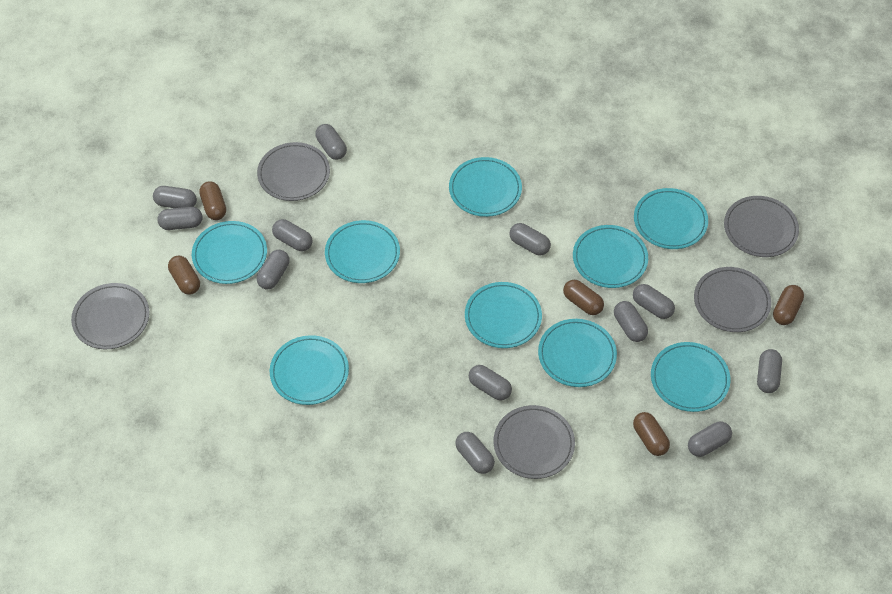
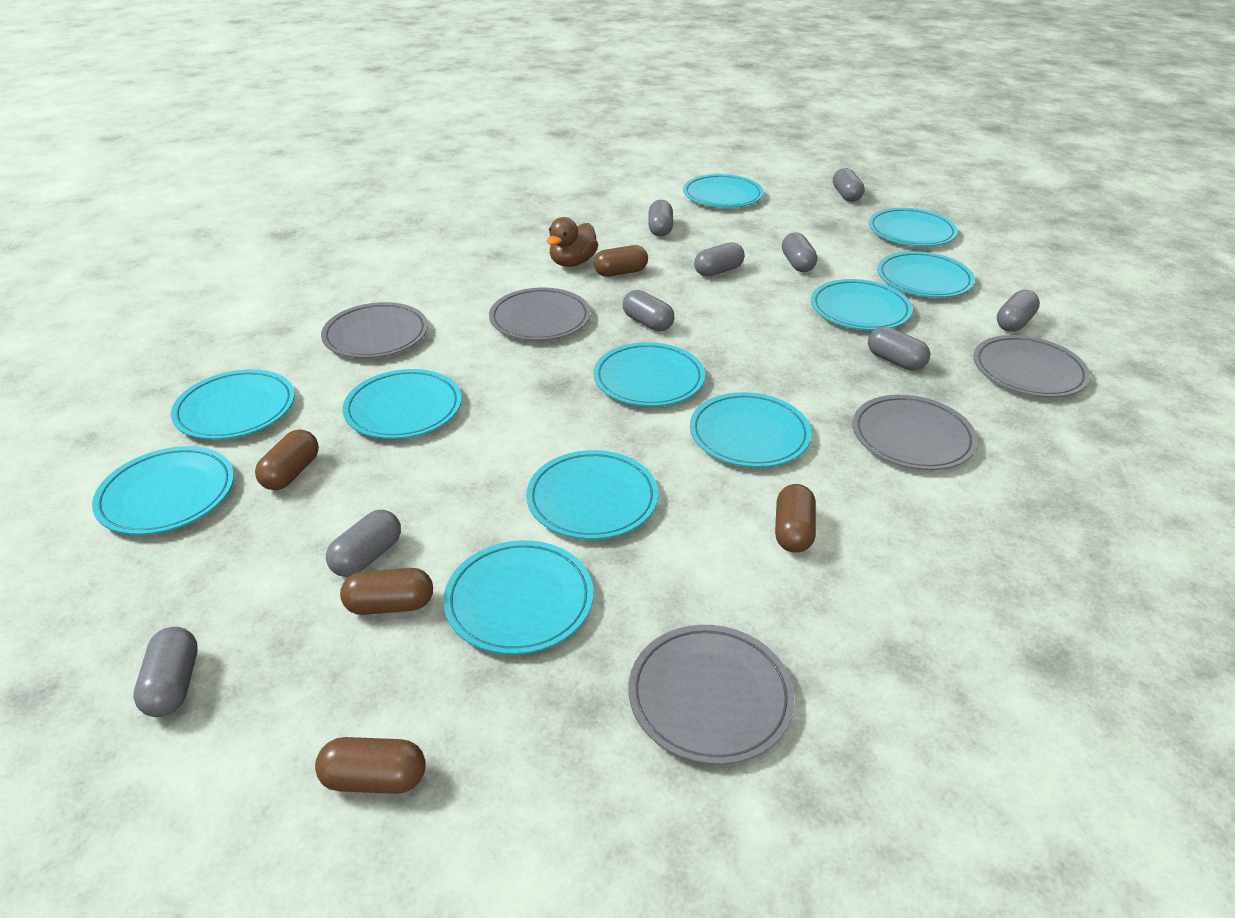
brown duck: 0 -> 1
grey capsule: 12 -> 9
turquoise plate: 9 -> 11

